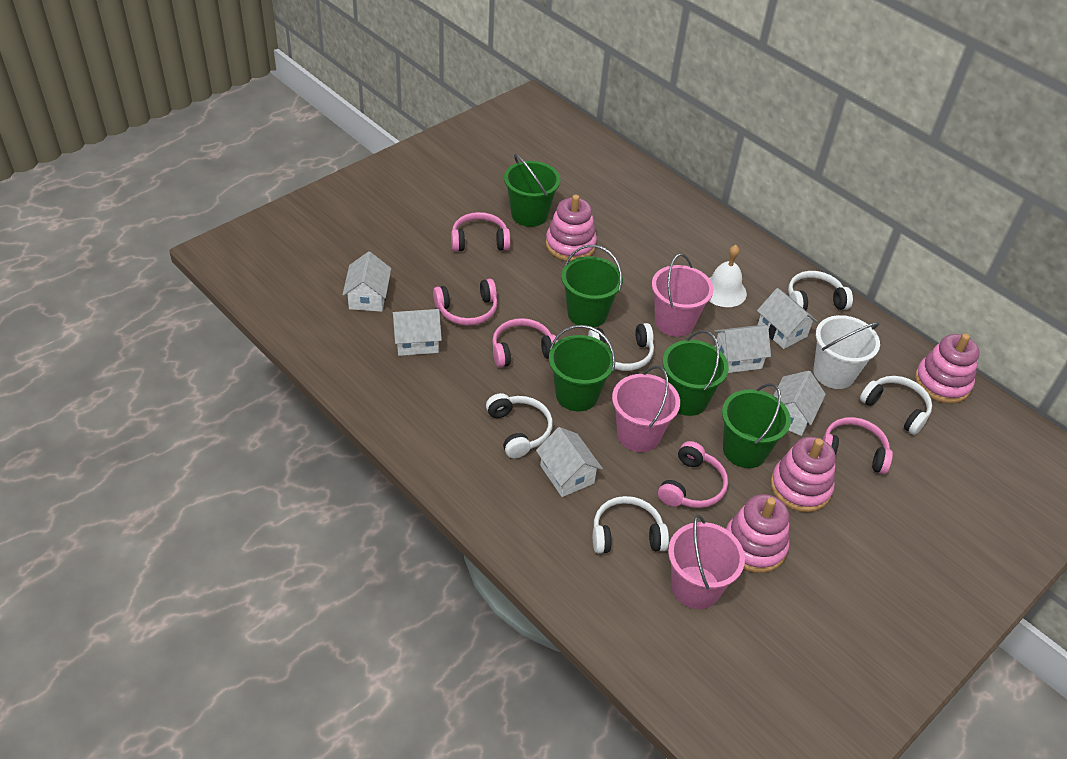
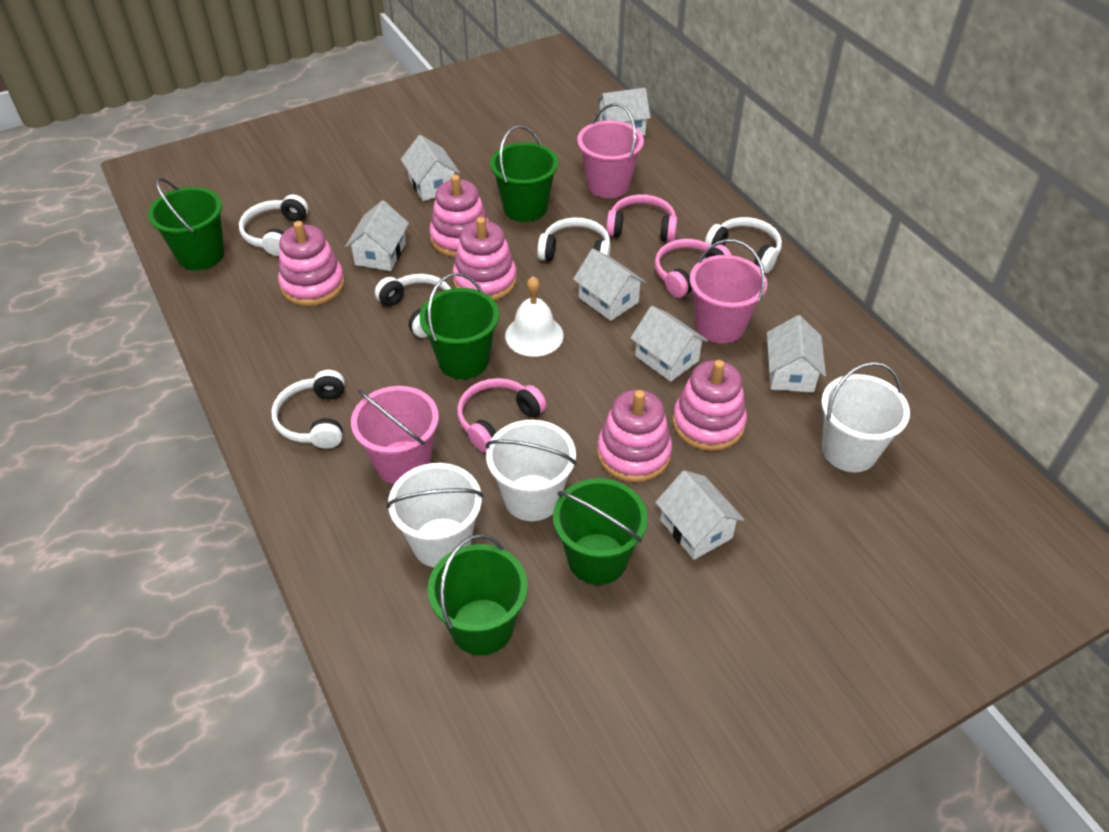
pink headphones: 5 -> 3
pink stacking toy: 4 -> 5
white bucket: 1 -> 3
white house: 6 -> 7

